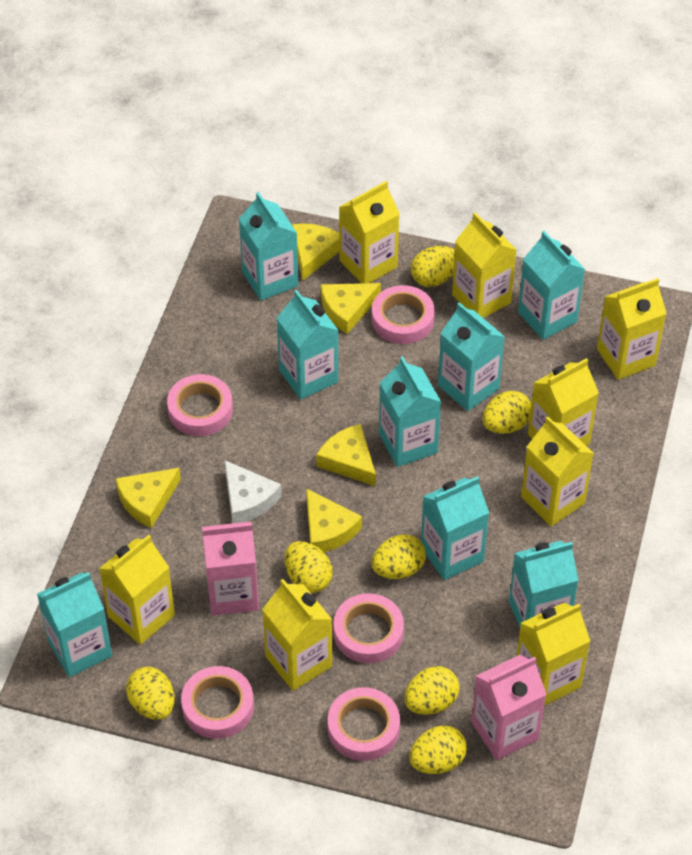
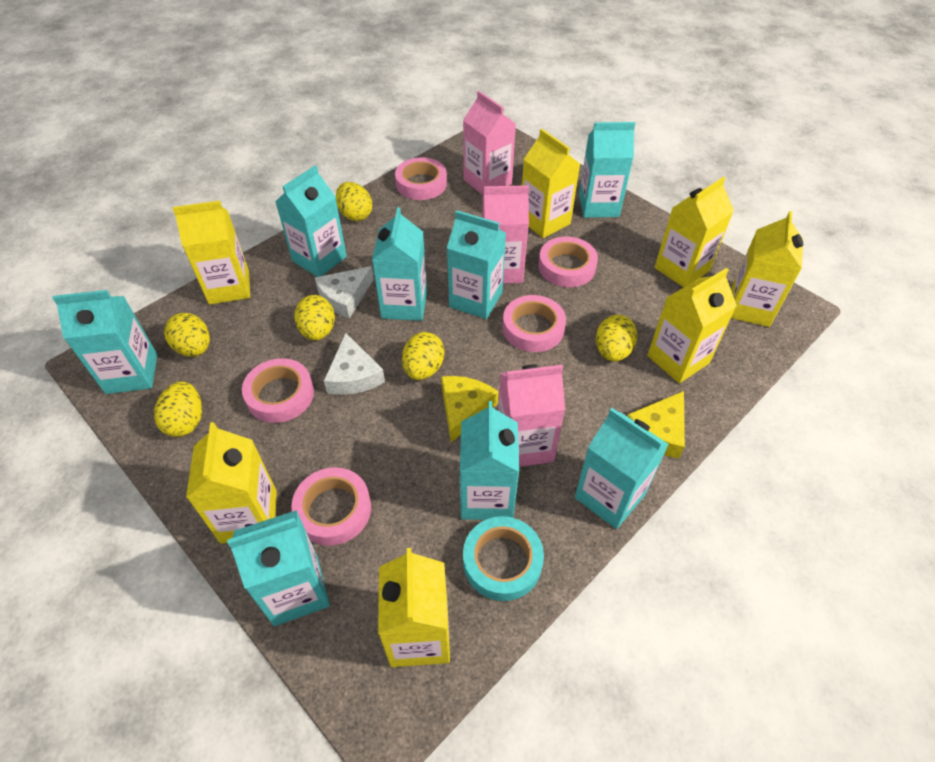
pink carton: 2 -> 3
turquoise tape: 0 -> 1
white cheese: 1 -> 2
yellow carton: 8 -> 7
yellow cheese: 5 -> 2
yellow egg: 7 -> 6

